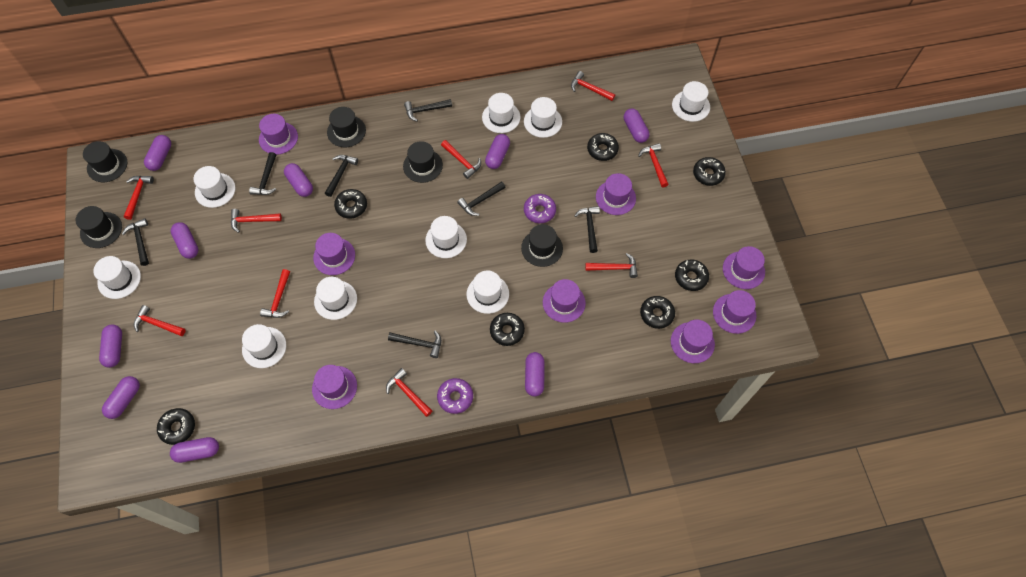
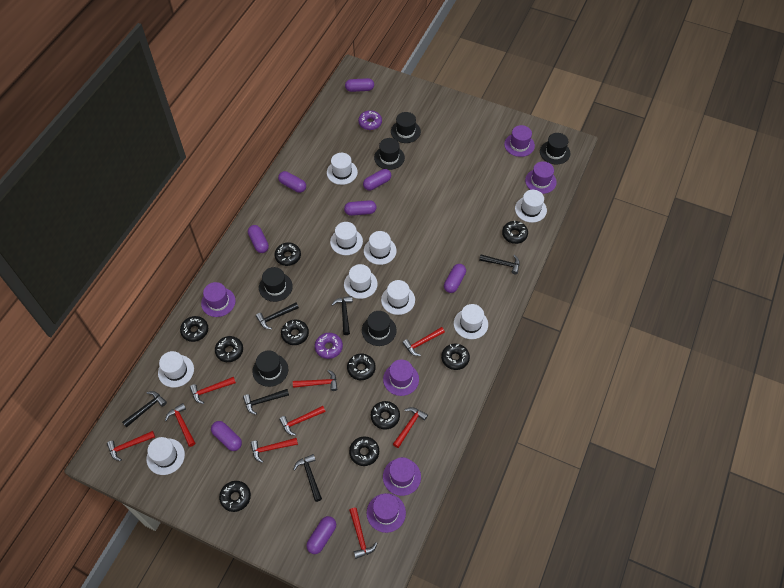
black donut: 7 -> 10
black hammer: 7 -> 6
black hat: 5 -> 6
purple capsule: 9 -> 8
purple hat: 8 -> 6

